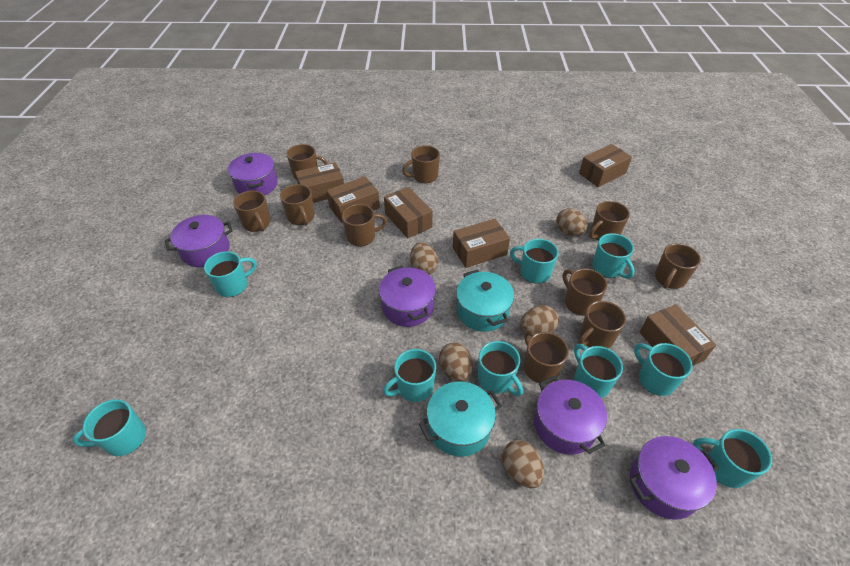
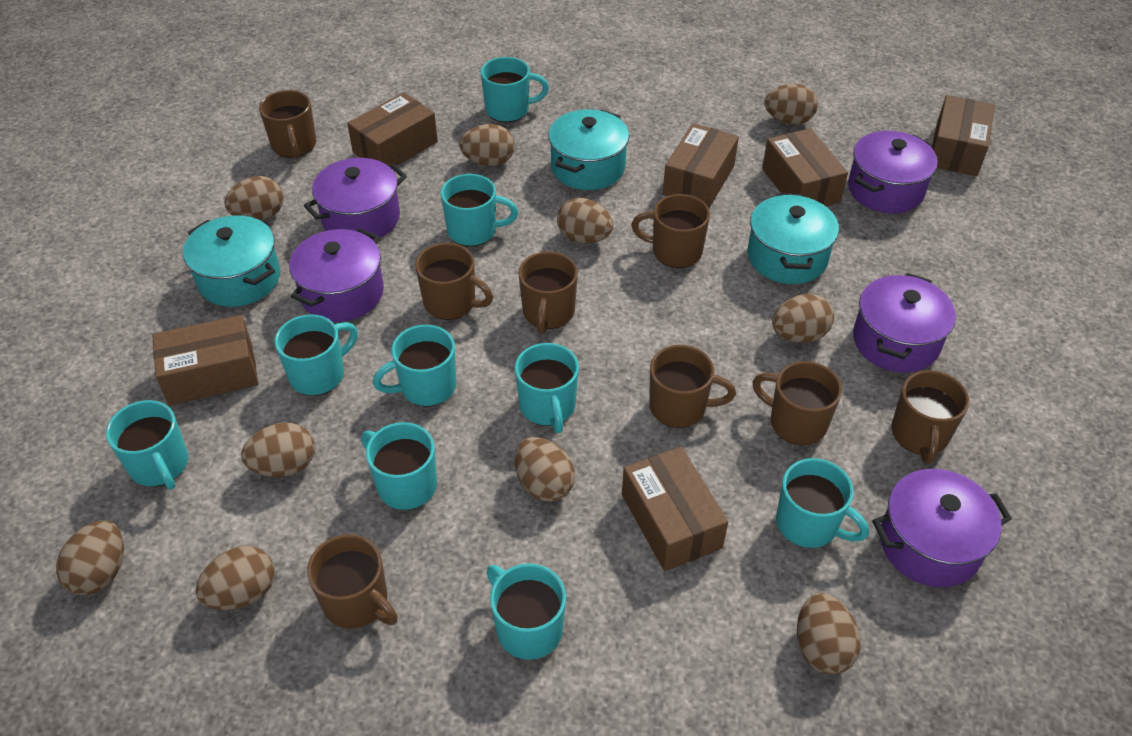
brown egg: 5 -> 10
brown mug: 10 -> 8
turquoise pot: 2 -> 3

